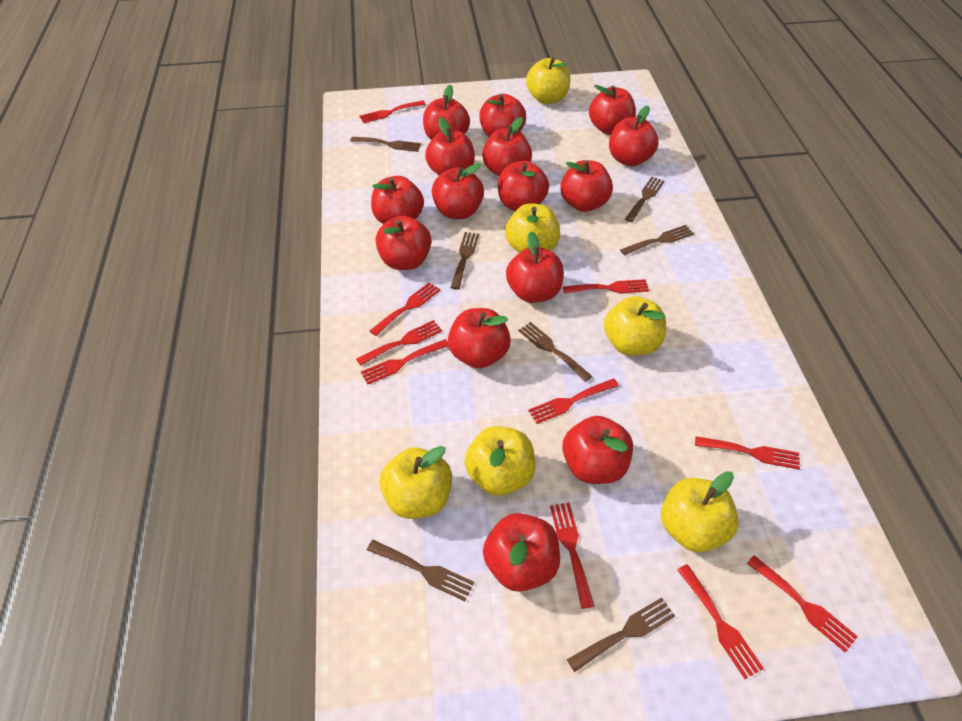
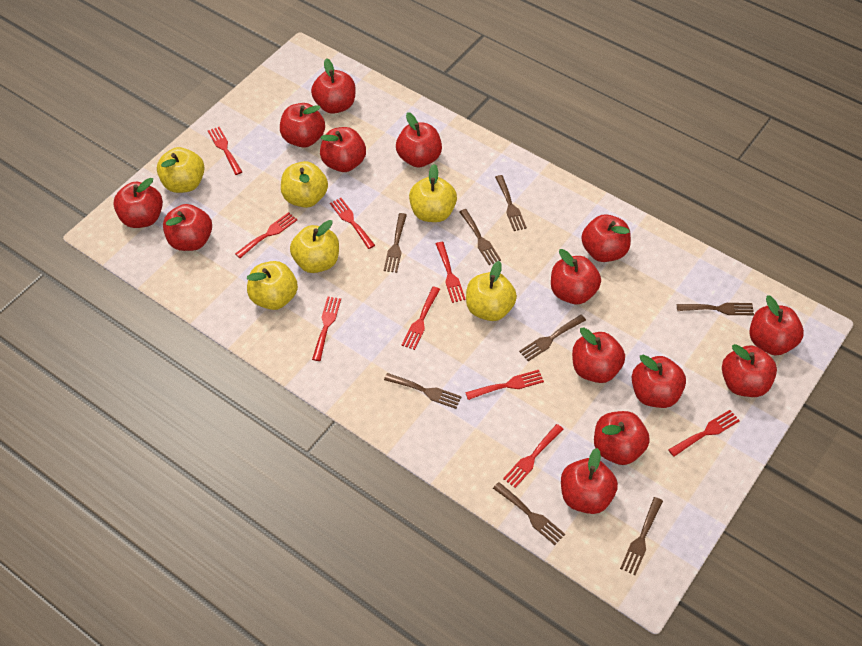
brown fork: 7 -> 8
red apple: 15 -> 14
red fork: 10 -> 9

